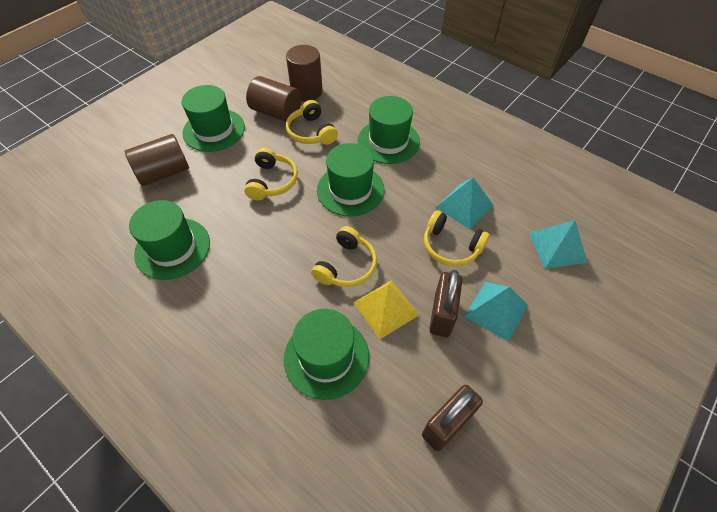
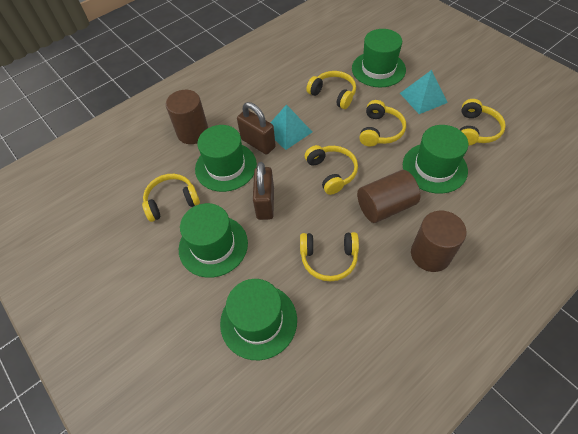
turquoise pyramid: 3 -> 2
yellow headphones: 4 -> 6
yellow pyramid: 1 -> 0

